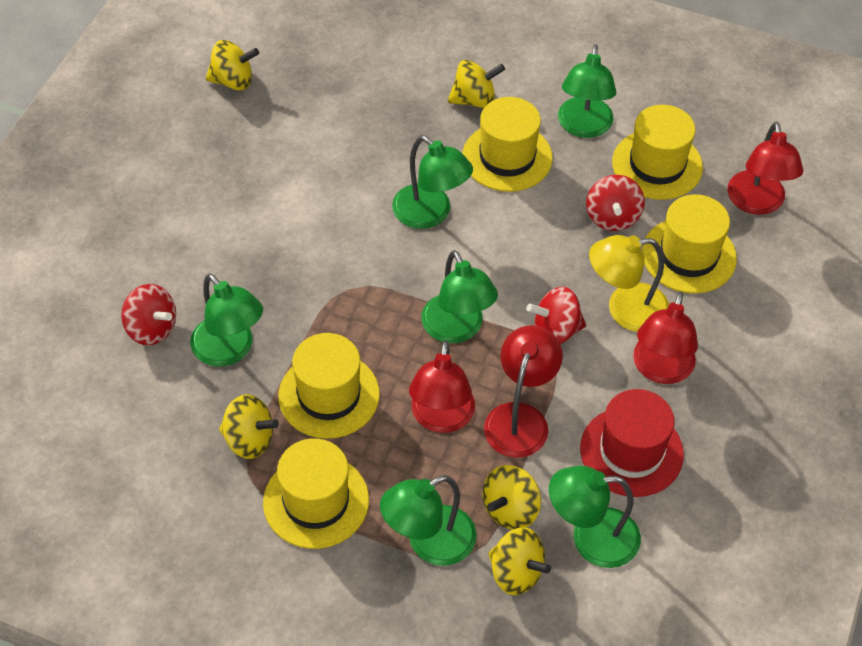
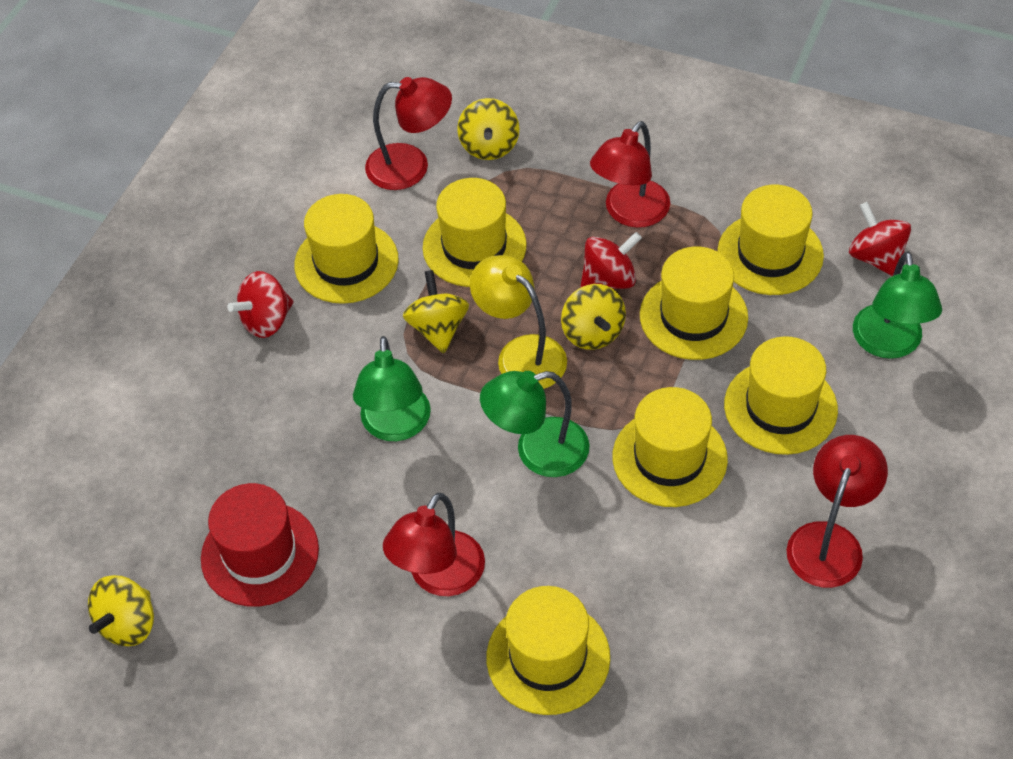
green lamp: 6 -> 3
yellow hat: 5 -> 7
yellow spinning top: 5 -> 4

